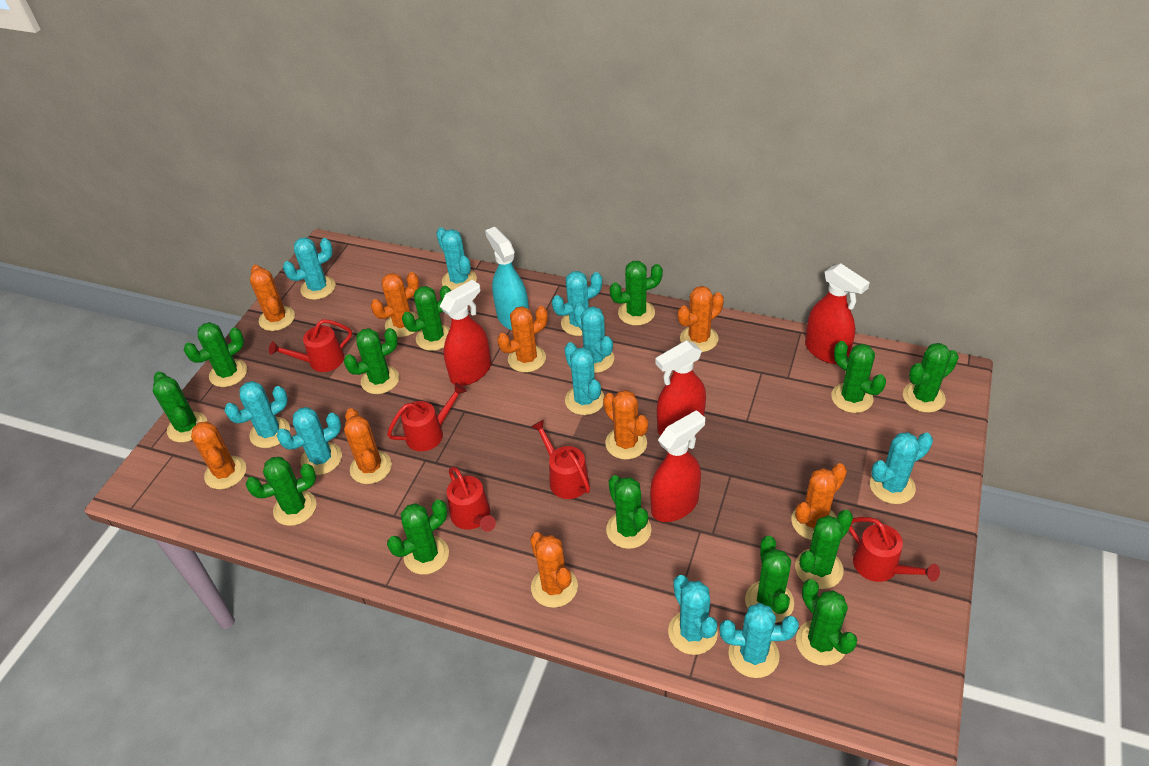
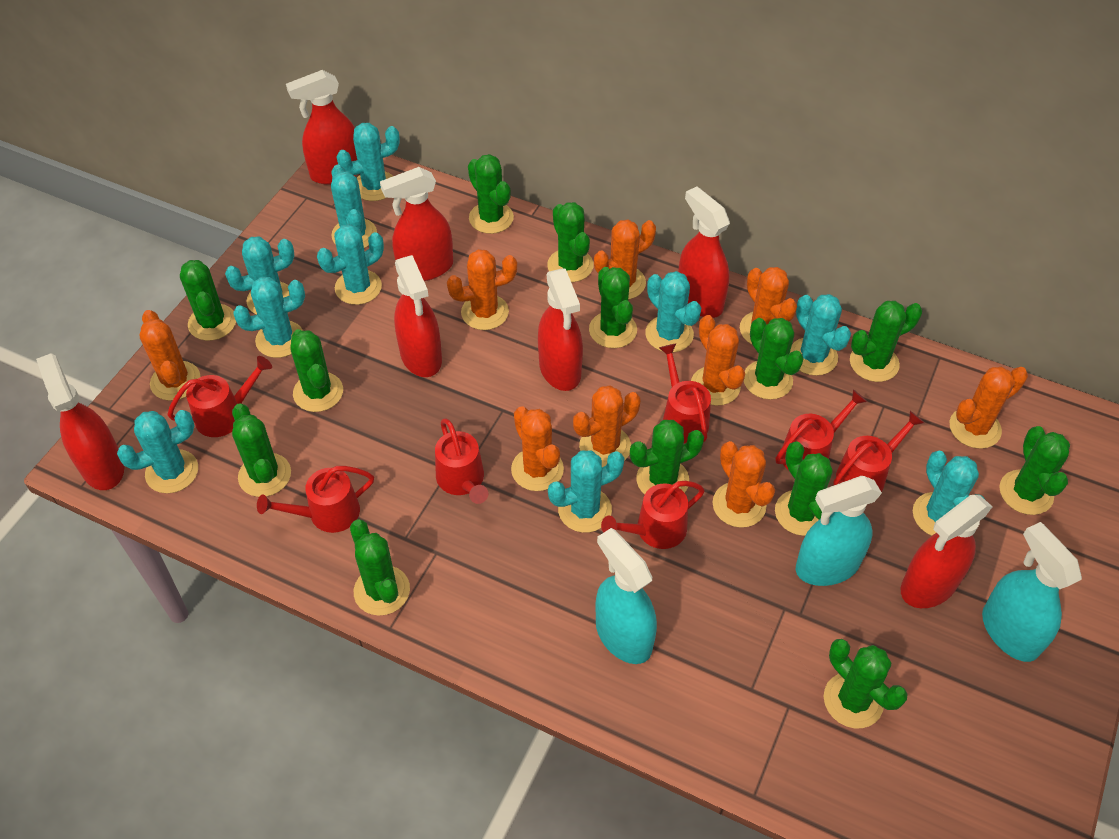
red spray bottle: 4 -> 7
red watering can: 5 -> 7
turquoise spray bottle: 1 -> 3

